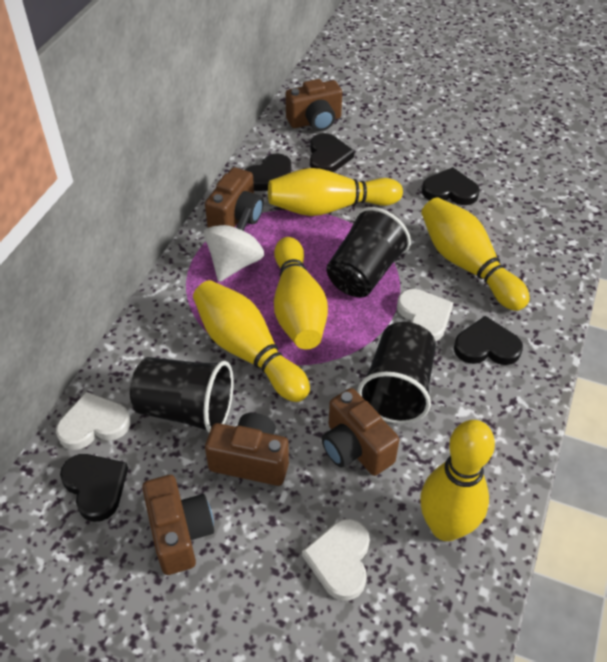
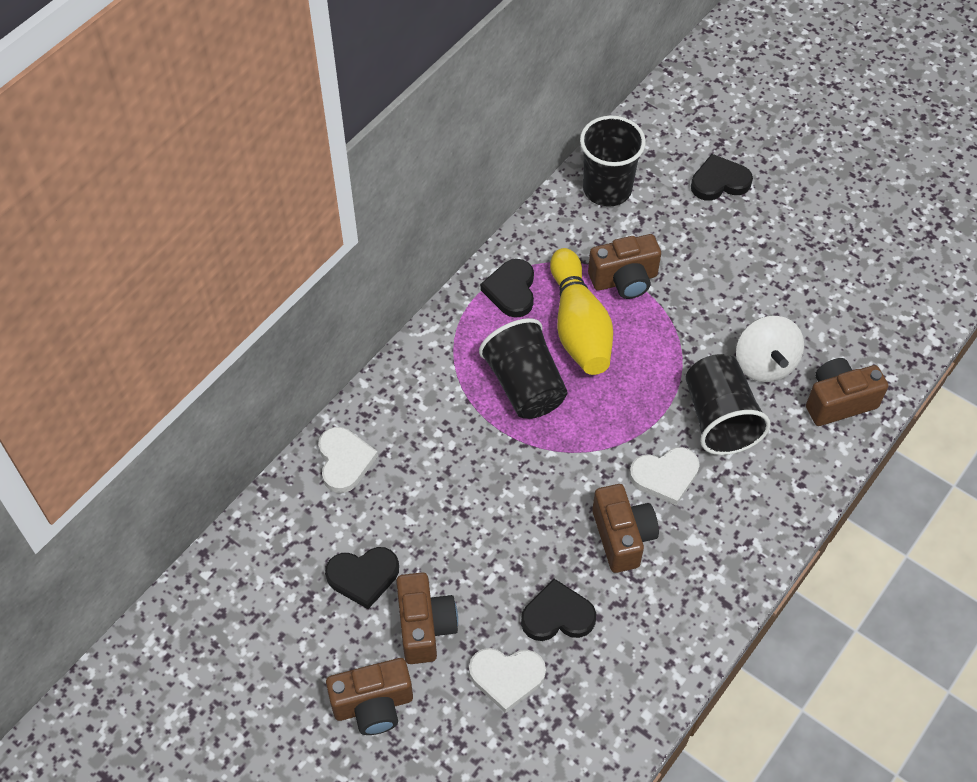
black heart: 5 -> 4
yellow bowling pin: 5 -> 1

